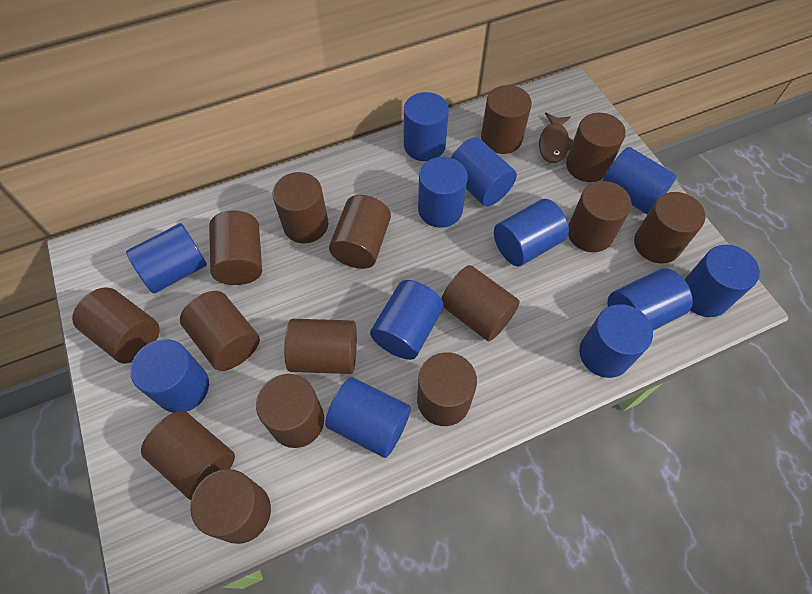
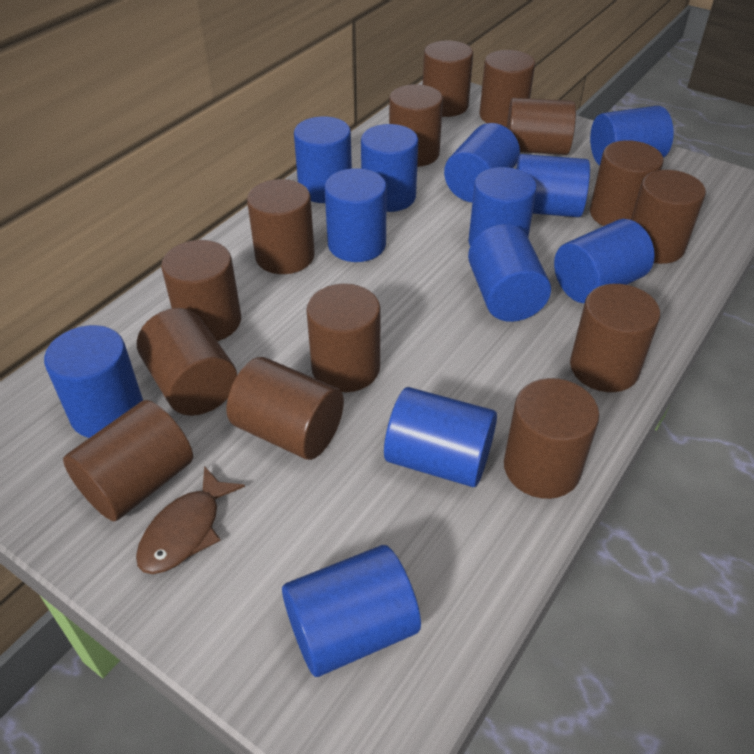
brown cylinder: 15 -> 14

